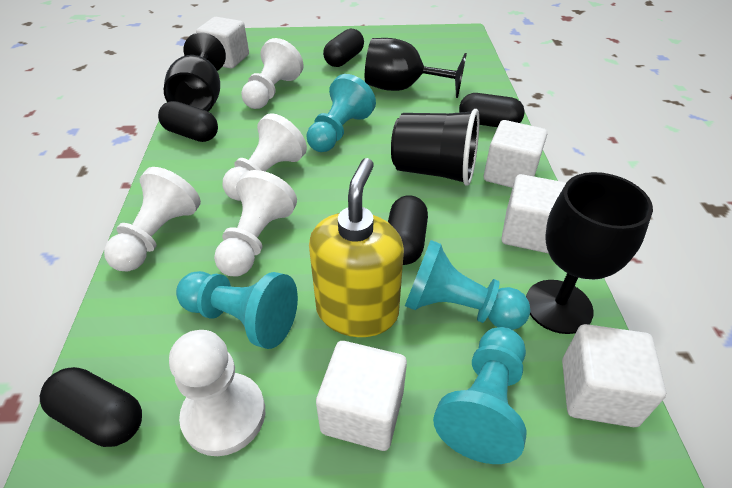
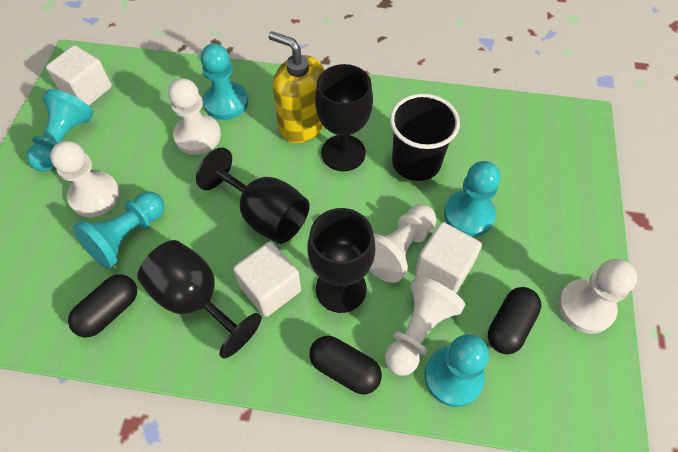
black capsule: 5 -> 3
black goblet: 3 -> 4
turquoise pawn: 4 -> 5
white cube: 5 -> 3

